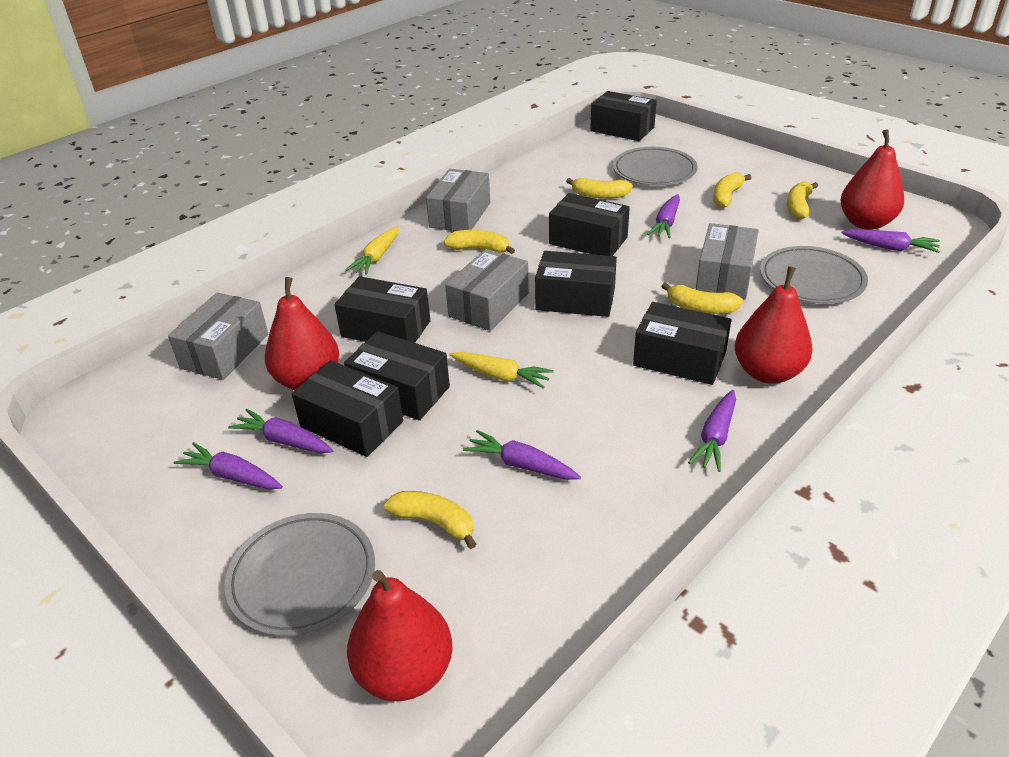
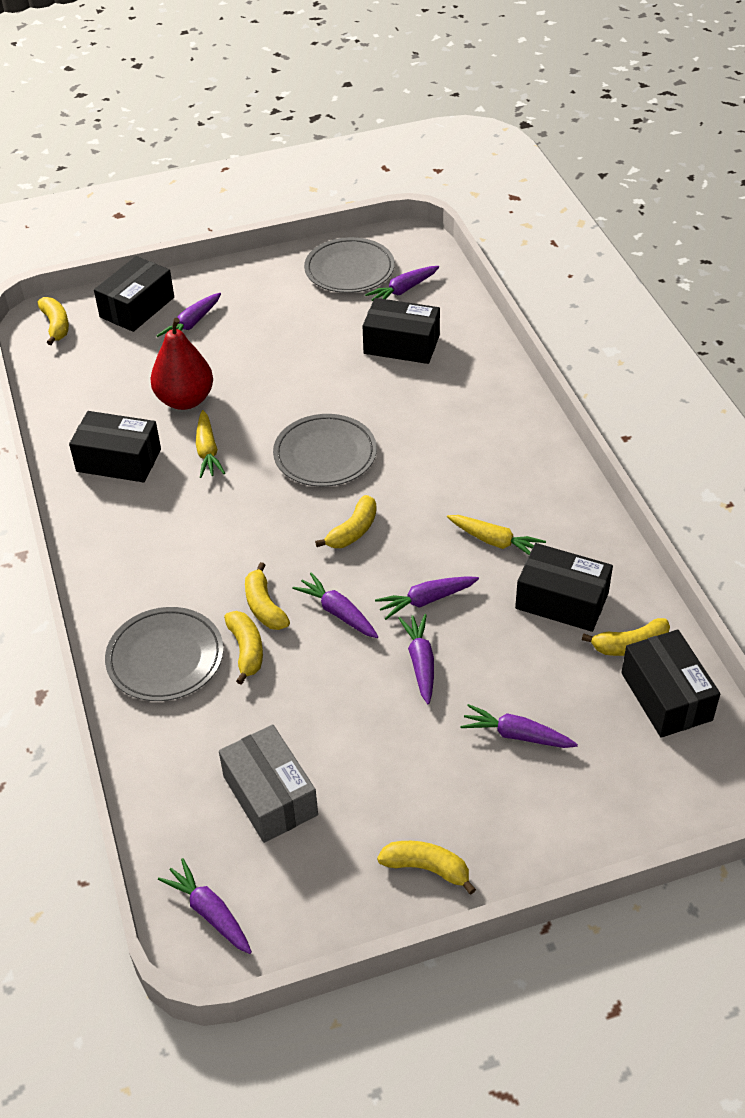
black box: 7 -> 5
grey box: 4 -> 1
purple carrot: 6 -> 7
red pear: 4 -> 1

